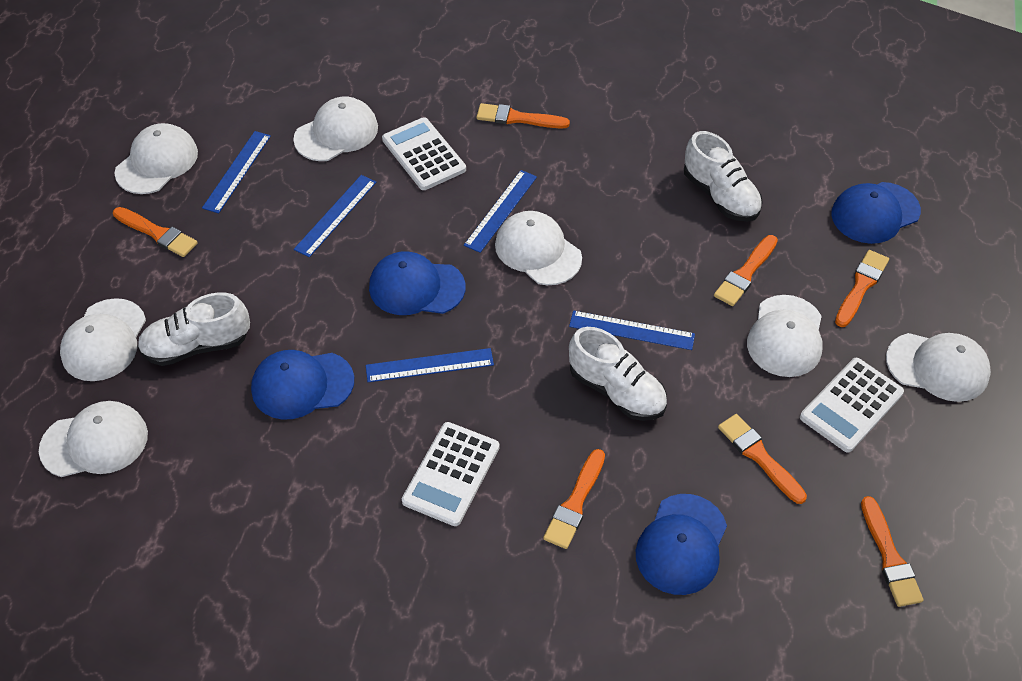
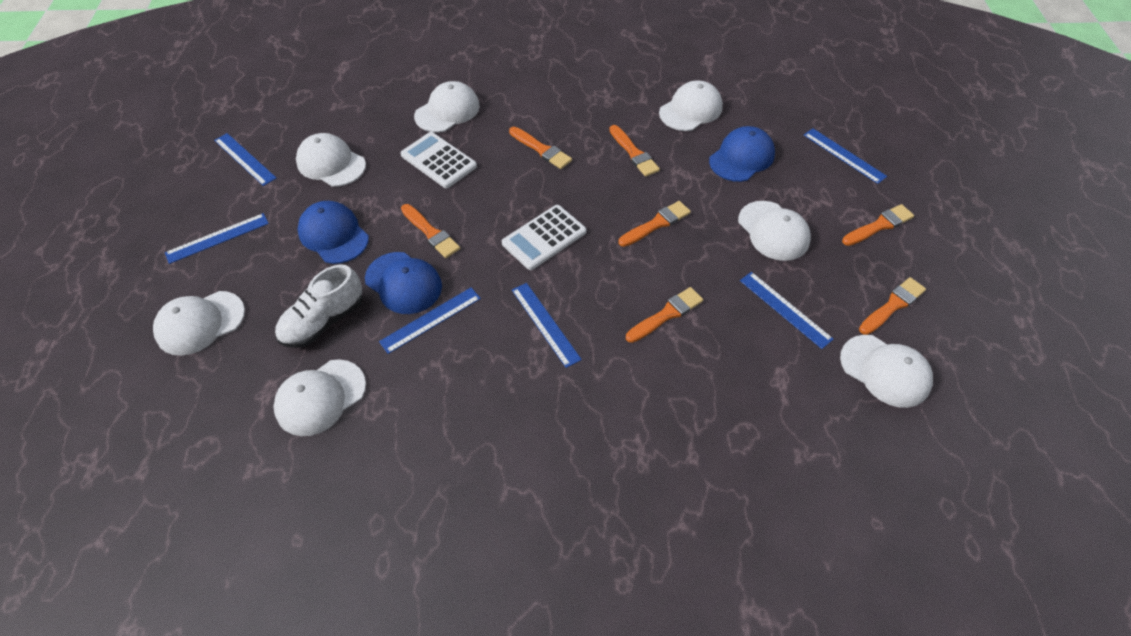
blue cap: 4 -> 3
blue ruler: 5 -> 6
white calculator: 3 -> 2
white shoe: 3 -> 1

